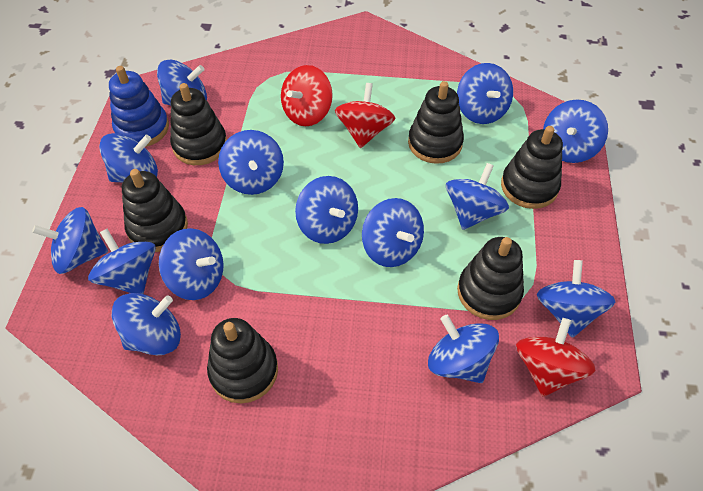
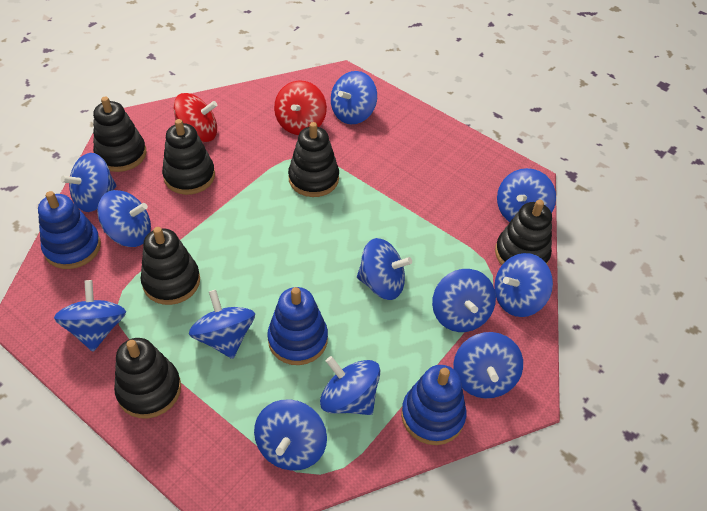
blue spinning top: 14 -> 12
blue stacking toy: 1 -> 3
red spinning top: 3 -> 2

